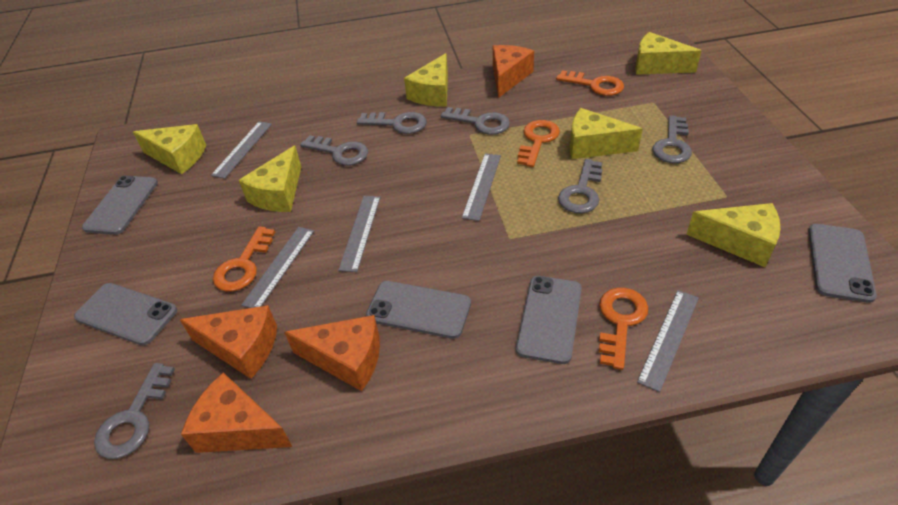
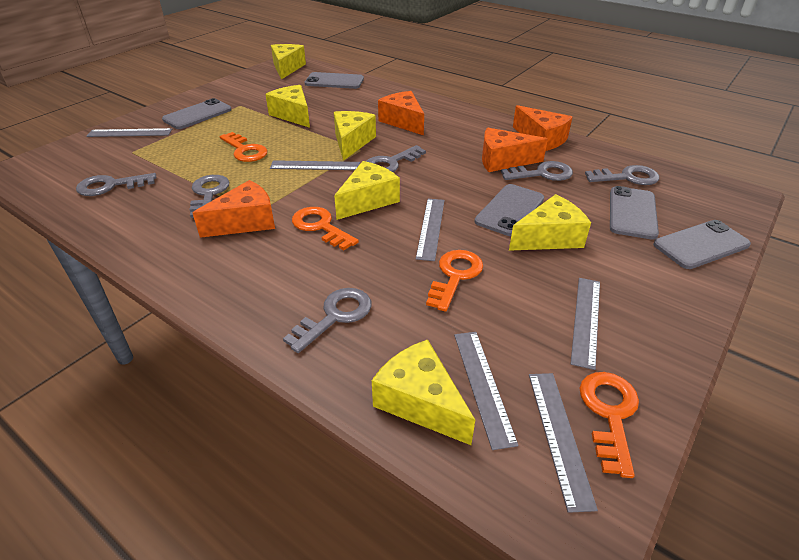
grey ruler: 5 -> 6

